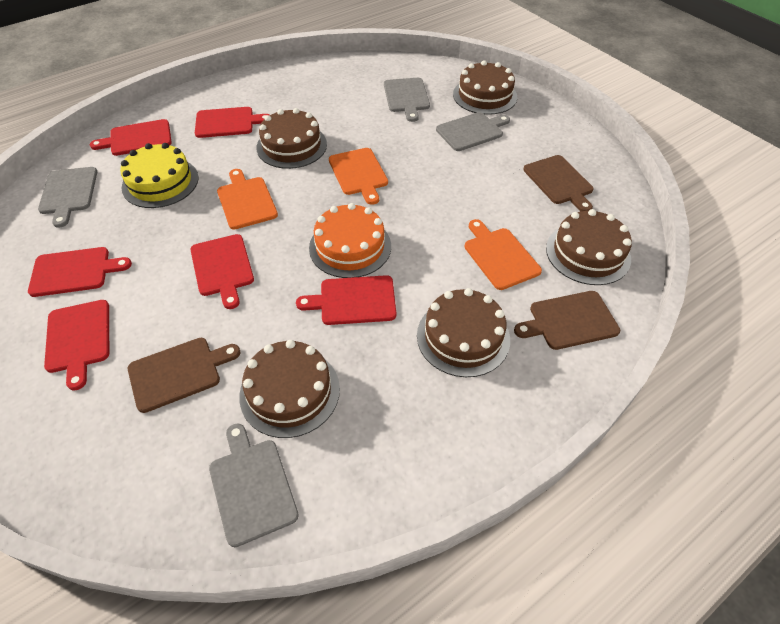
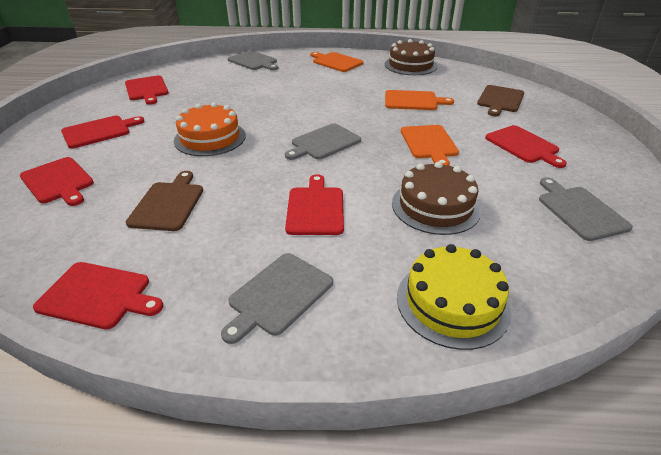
brown cake: 5 -> 2
brown cutting board: 3 -> 2

